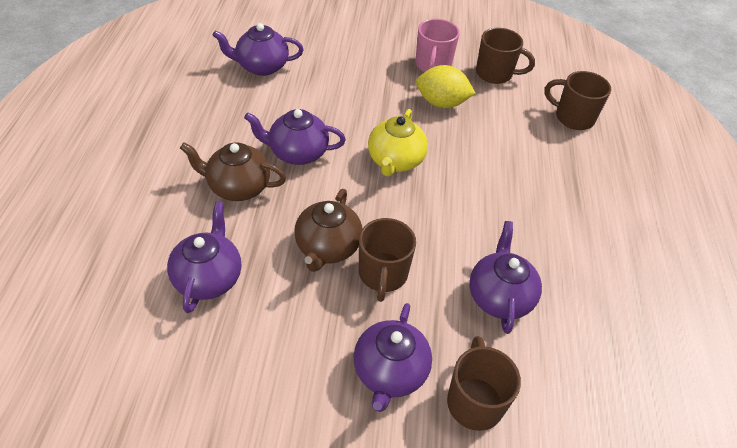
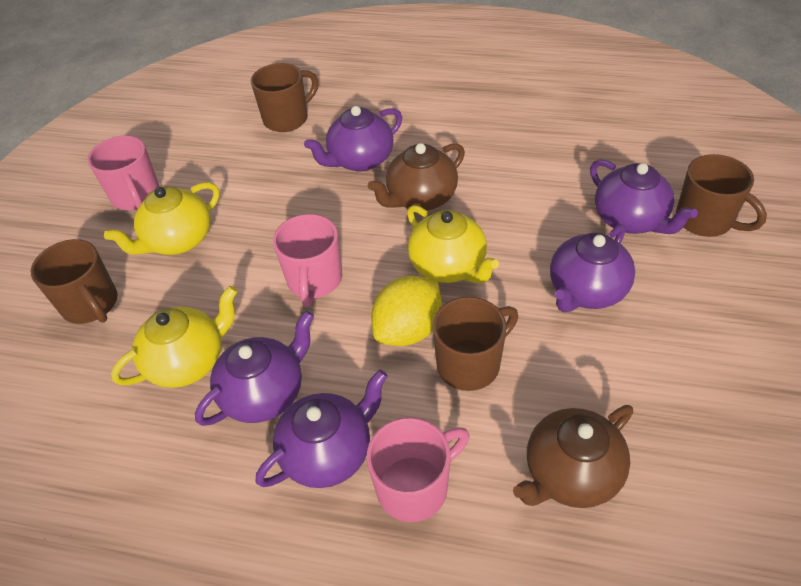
pink mug: 1 -> 3
yellow teapot: 1 -> 3

